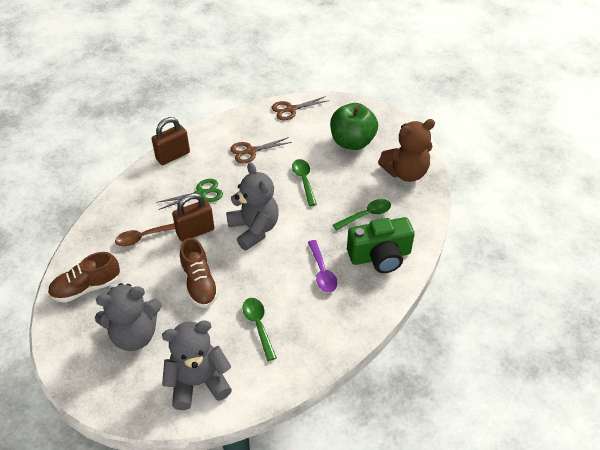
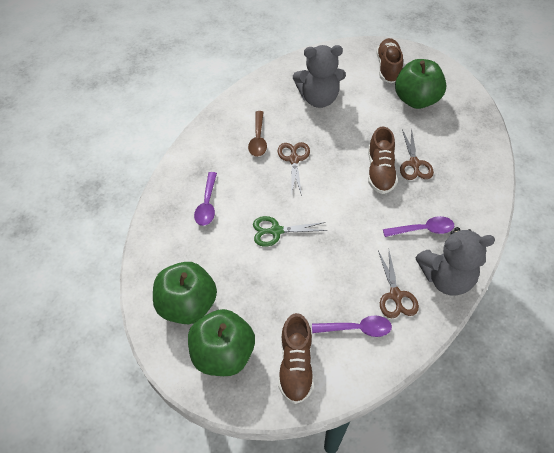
brown padlock: 2 -> 0
brown scissors: 2 -> 3
brown shoe: 2 -> 3
brown teddy bear: 1 -> 0
green apple: 1 -> 3
green camera: 1 -> 0
green spoon: 3 -> 0
grey teddy bear: 3 -> 2
purple spoon: 1 -> 3

